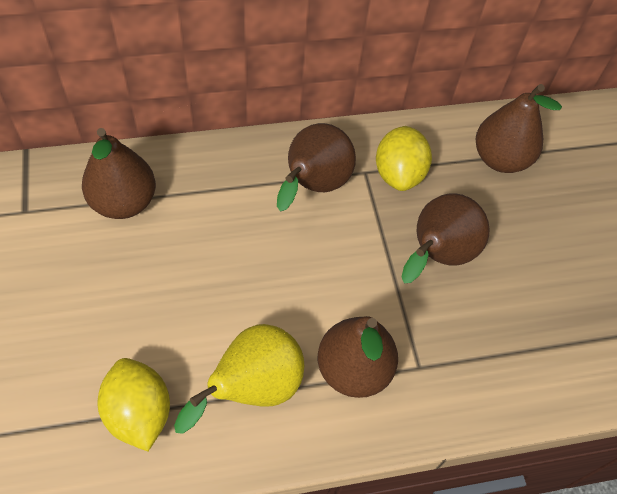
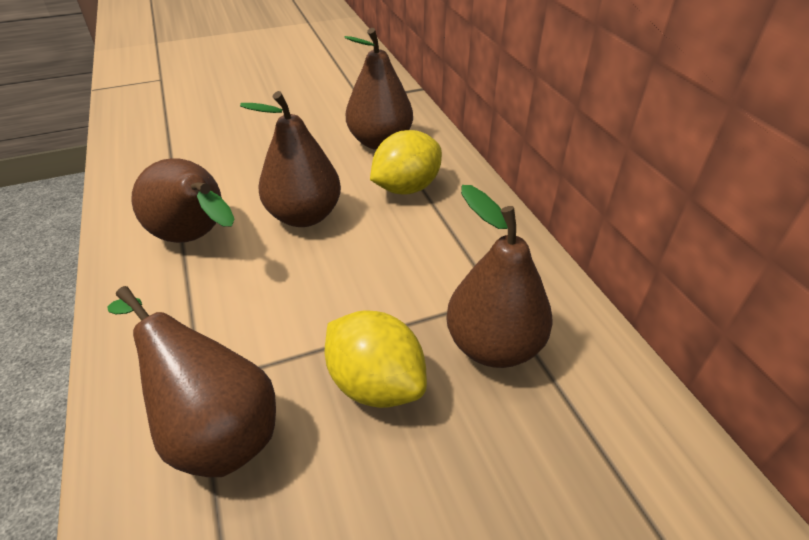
yellow pear: 1 -> 0

